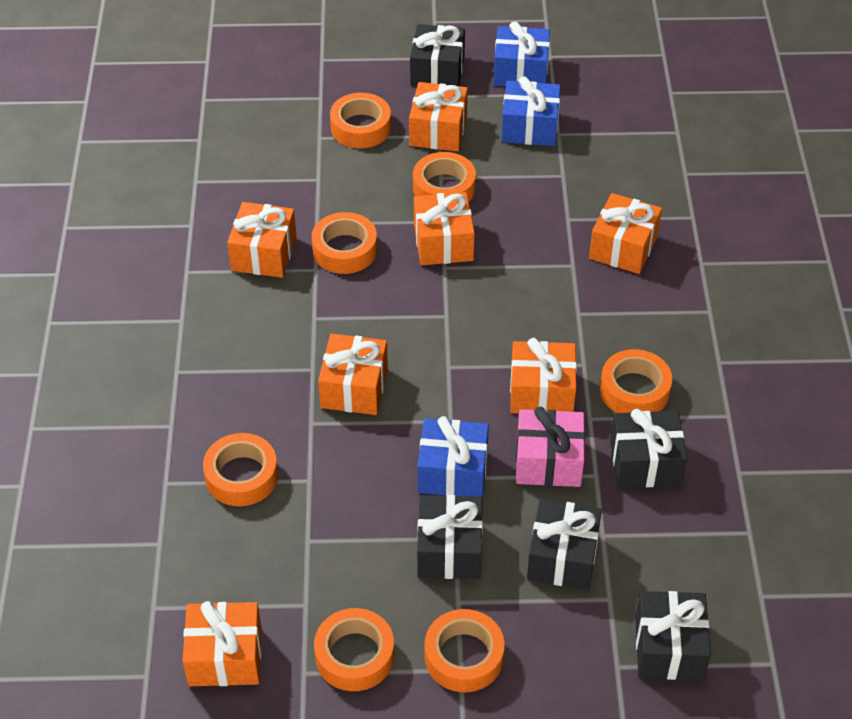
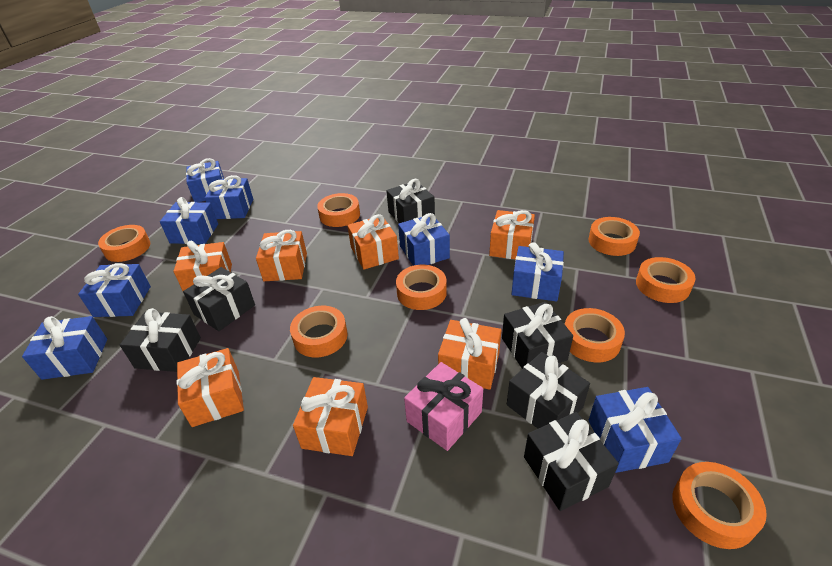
black gift: 5 -> 6
blue gift: 3 -> 8
orange tape: 7 -> 8

